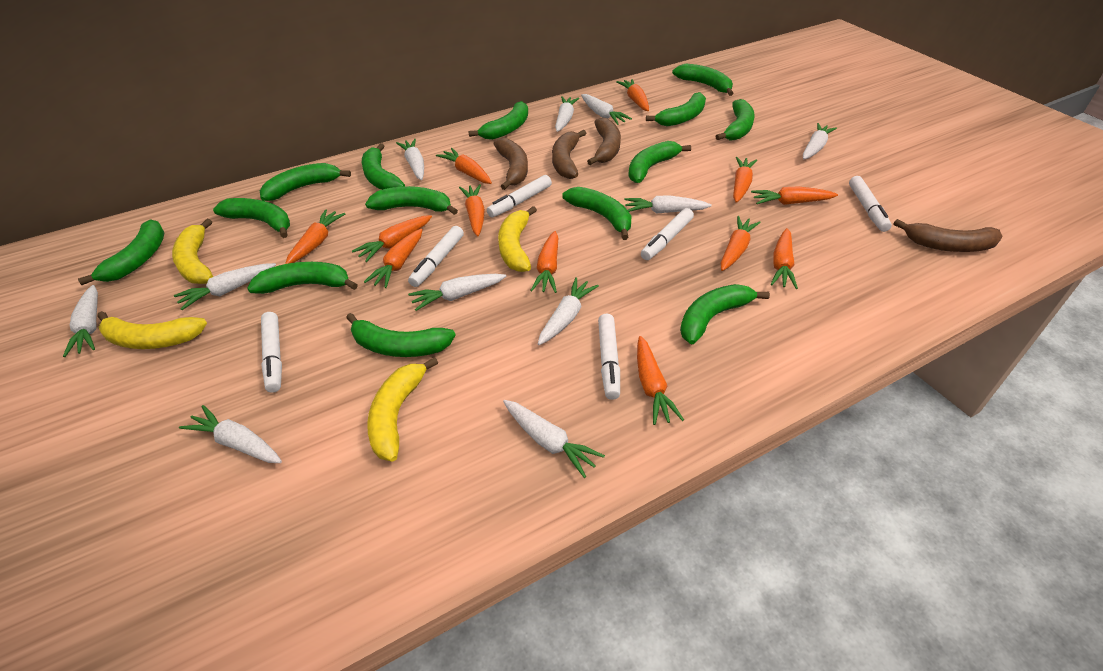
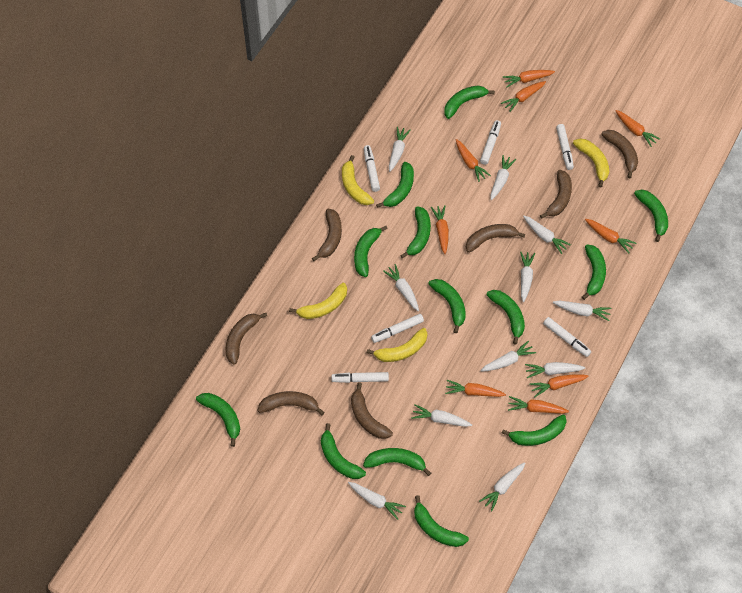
brown banana: 4 -> 7
green banana: 14 -> 13
orange carrot: 12 -> 9

